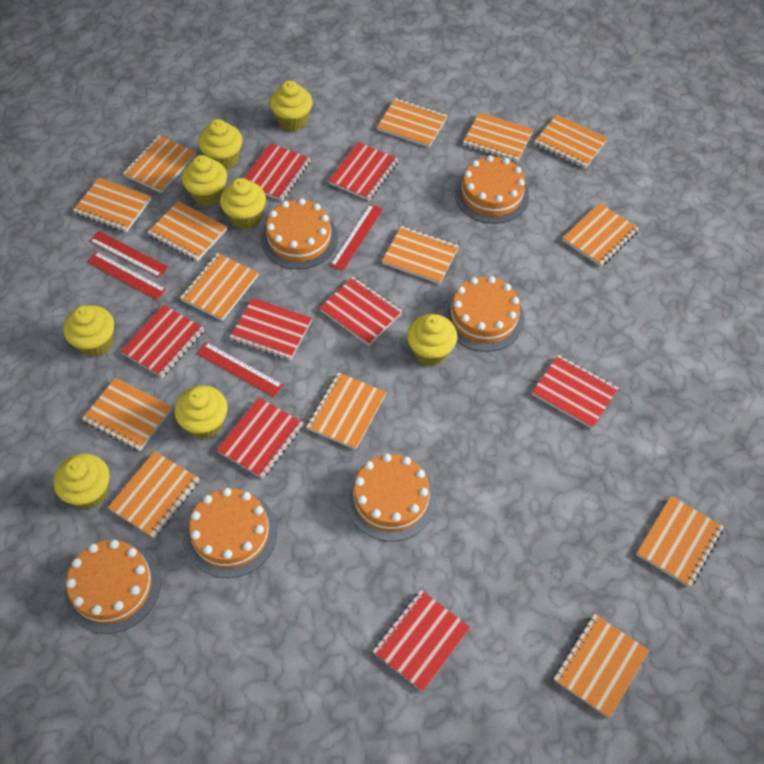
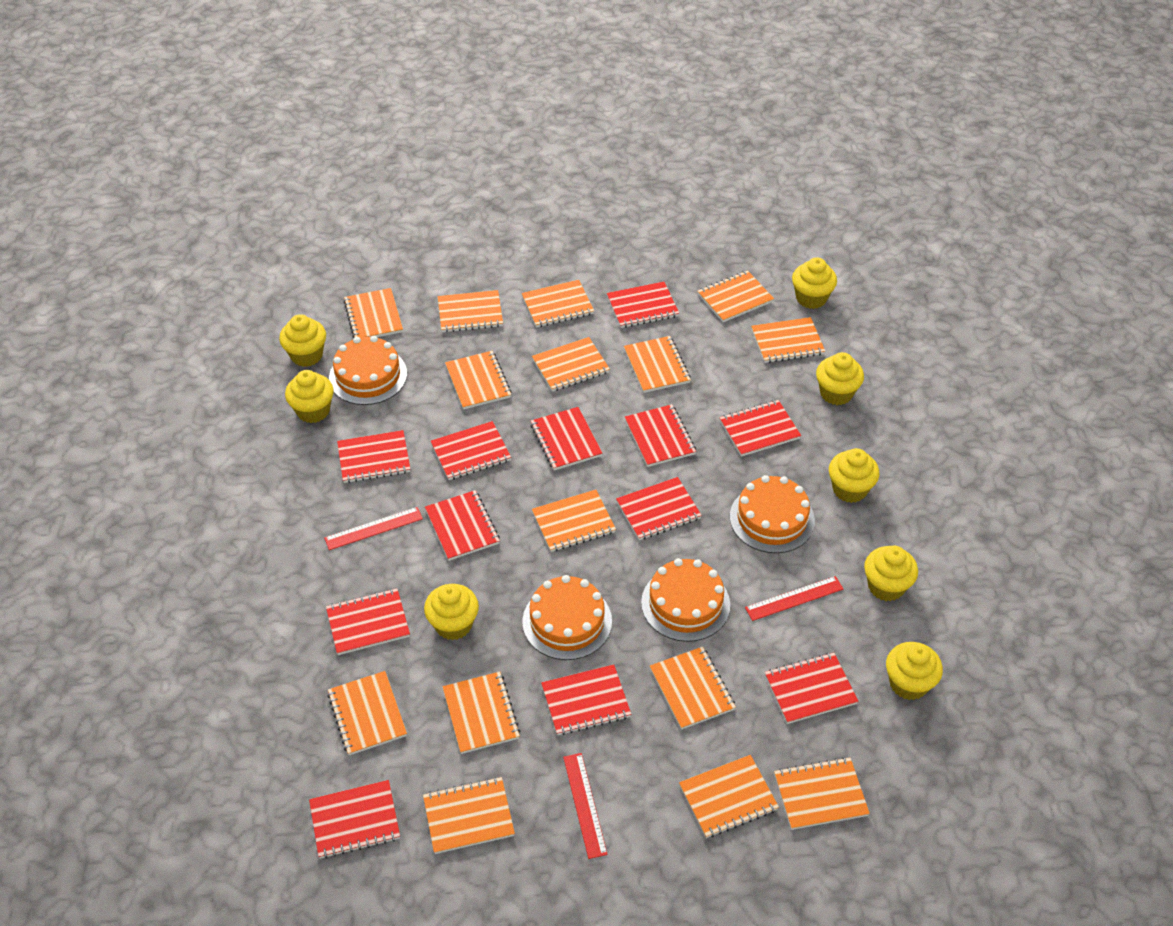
orange cake: 6 -> 4
orange notebook: 14 -> 15
red notebook: 8 -> 12
red ruler: 4 -> 3

